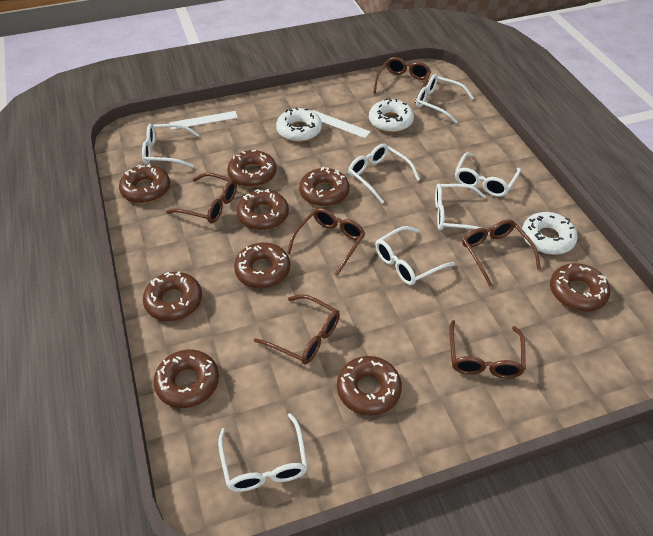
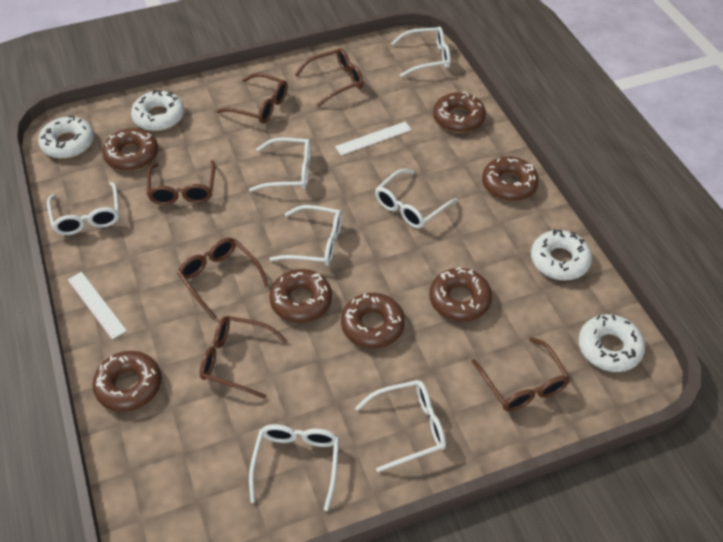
brown donut: 9 -> 7
white donut: 3 -> 4

